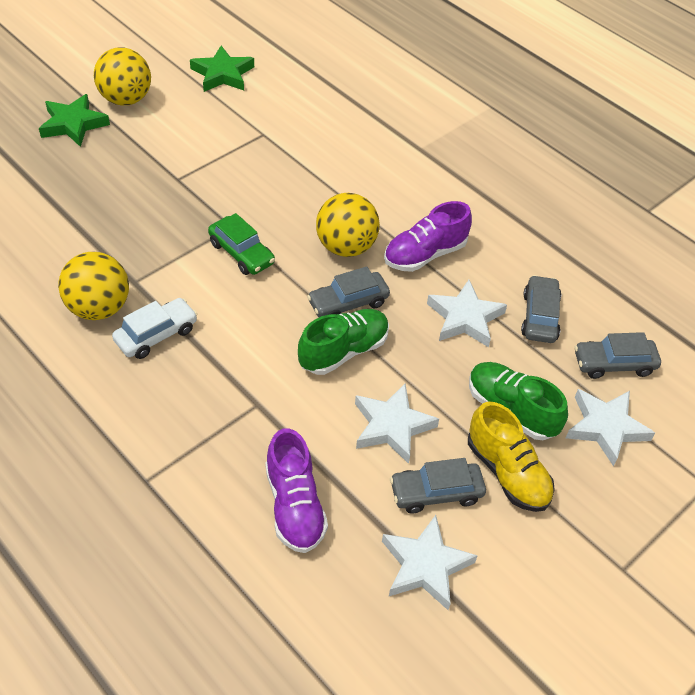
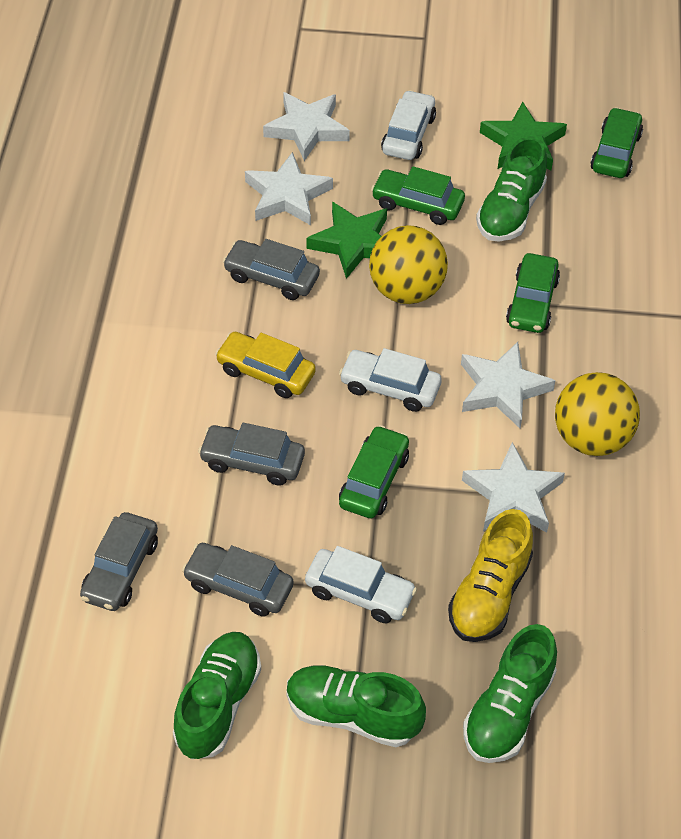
green car: 1 -> 4
green shoe: 2 -> 4
purple shoe: 2 -> 0
white car: 1 -> 3
yellow ball: 3 -> 2
yellow car: 0 -> 1

